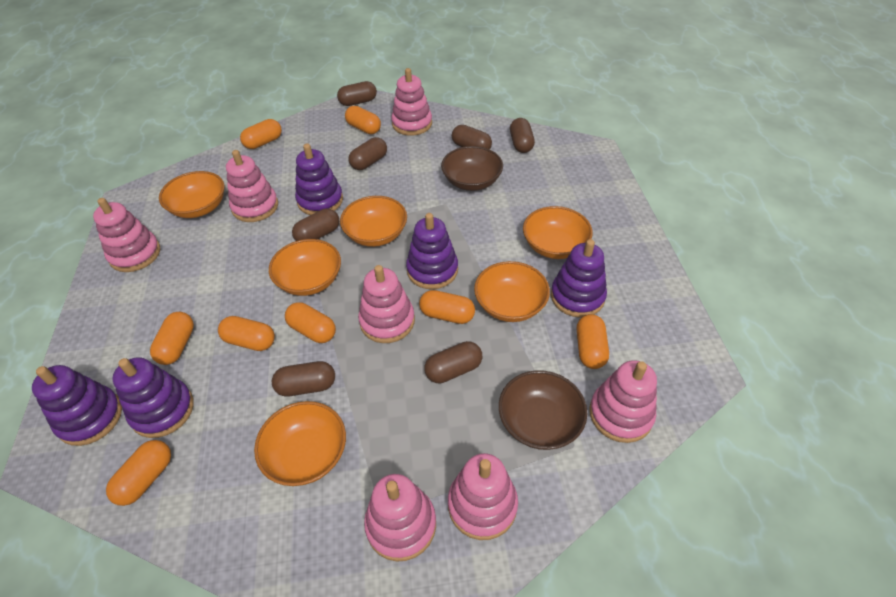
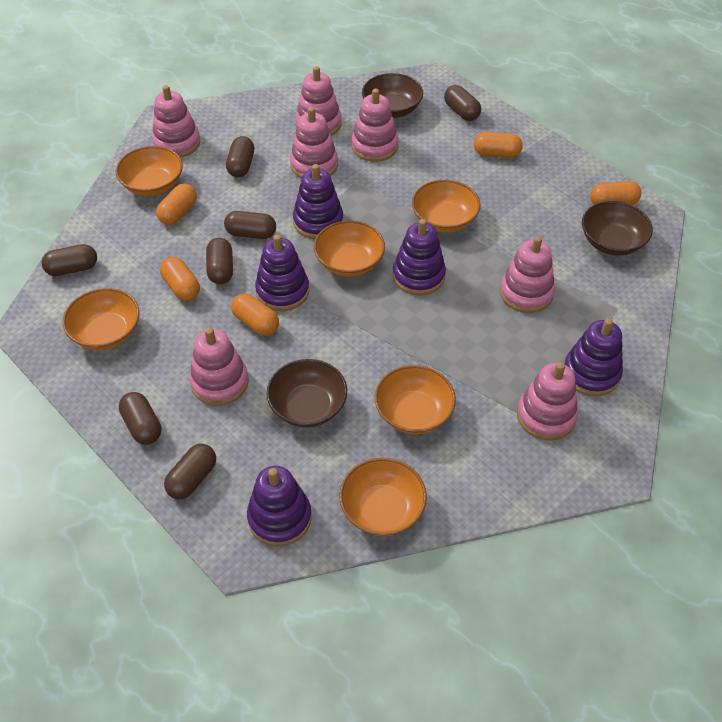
brown bowl: 2 -> 3
orange capsule: 8 -> 5

